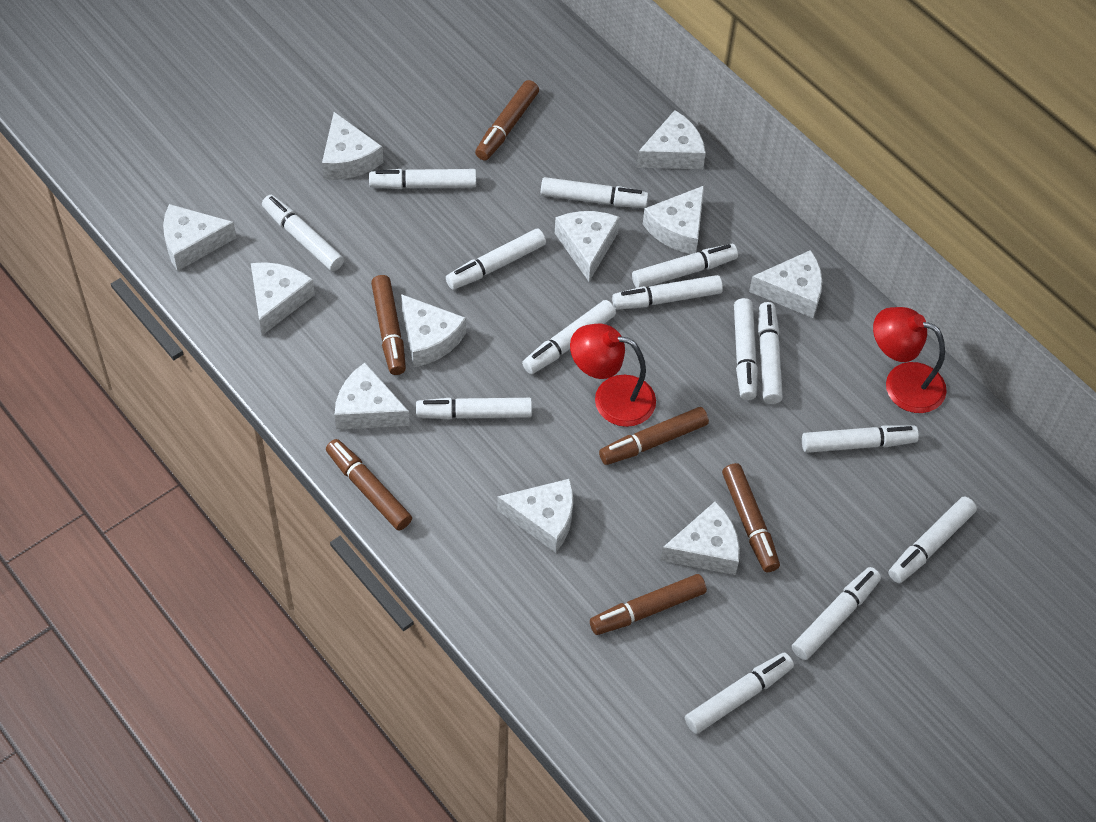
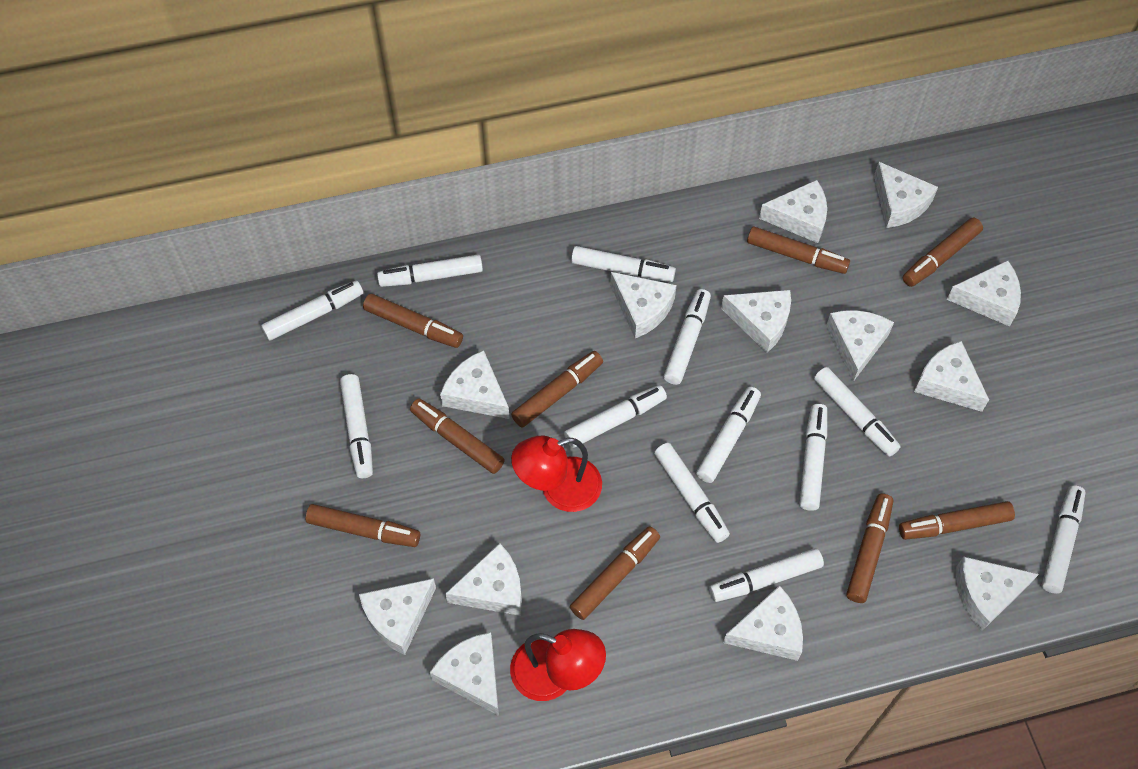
brown marker: 6 -> 9
white cheese: 11 -> 13
white marker: 14 -> 12

